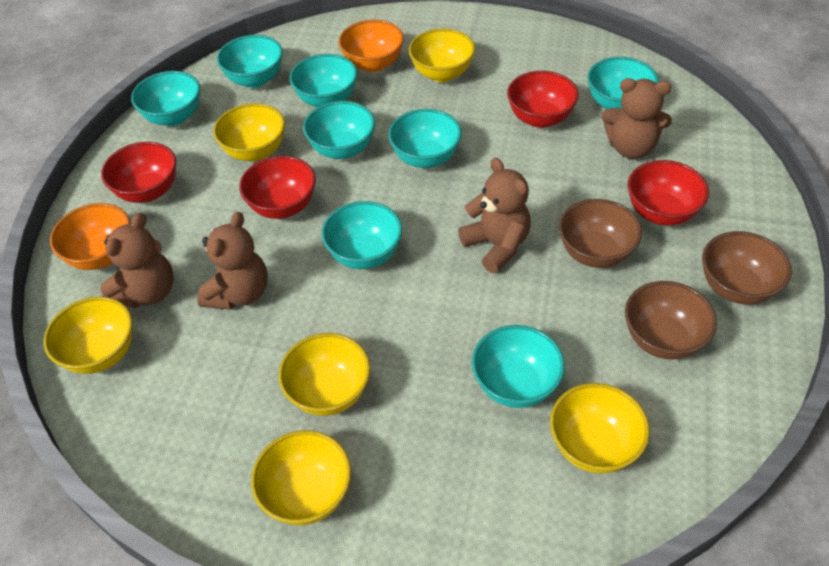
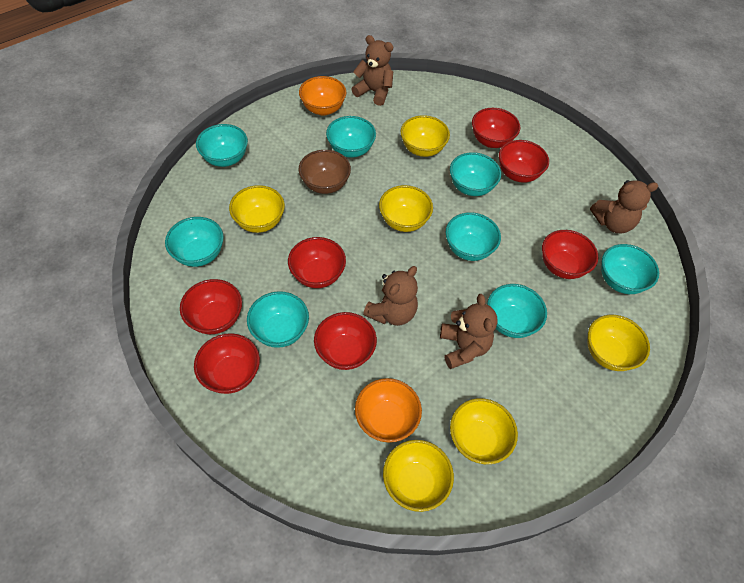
brown bowl: 3 -> 1
red bowl: 4 -> 7

